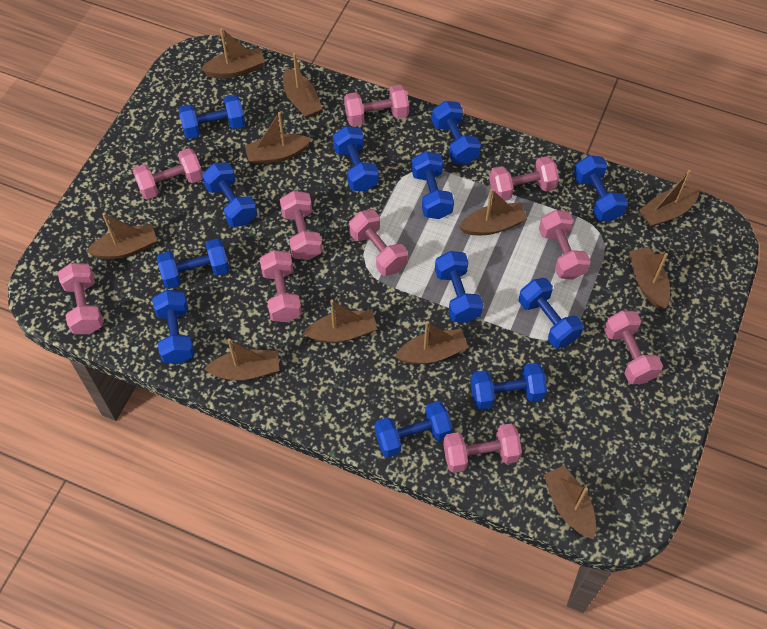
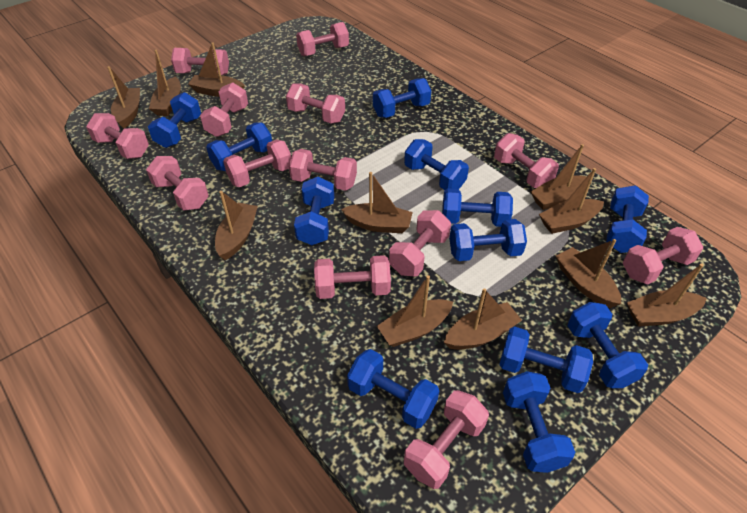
pink dumbbell: 10 -> 13

